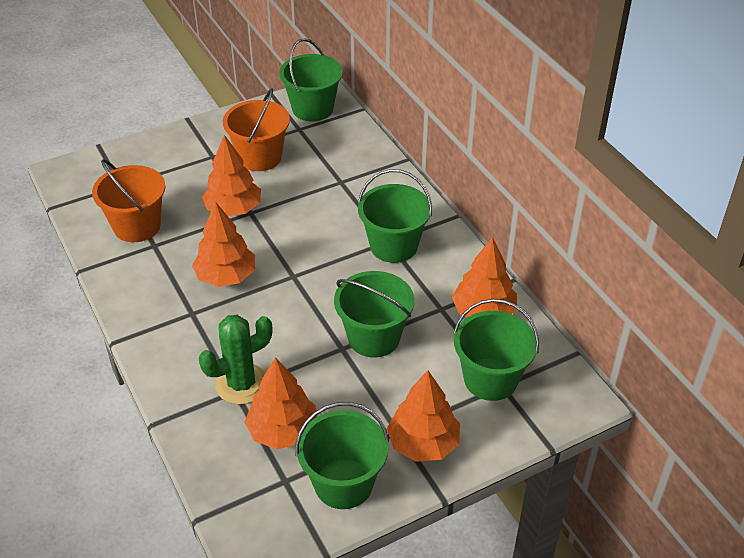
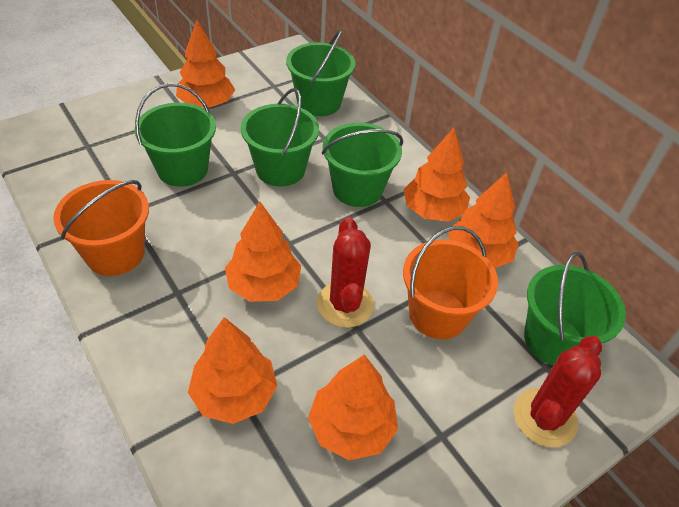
green cactus: 1 -> 0
orange tree: 5 -> 6
red cactus: 0 -> 2

